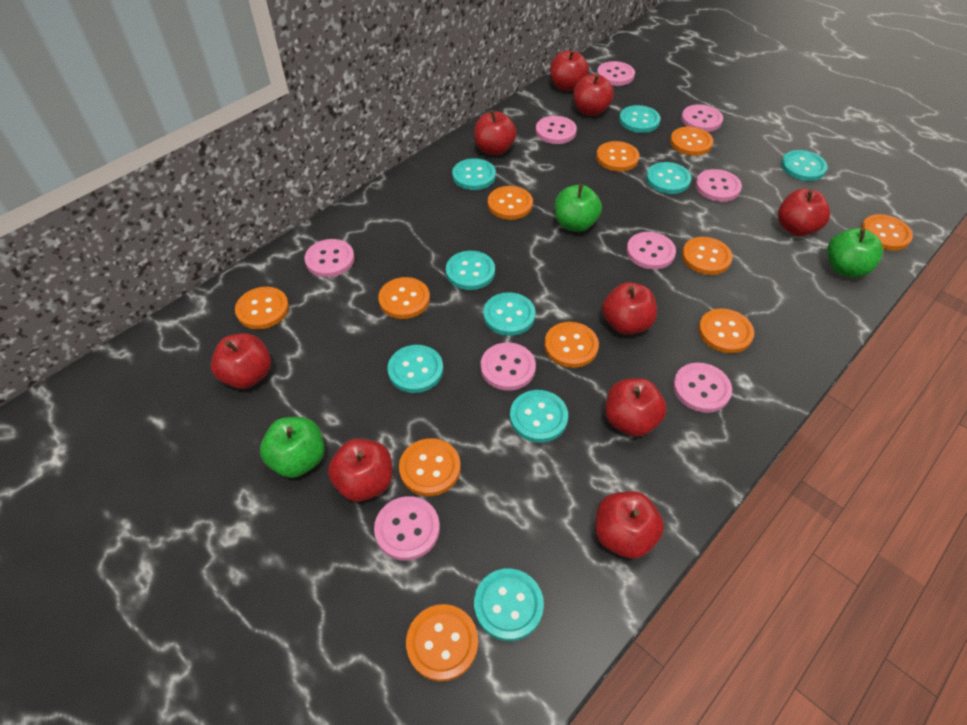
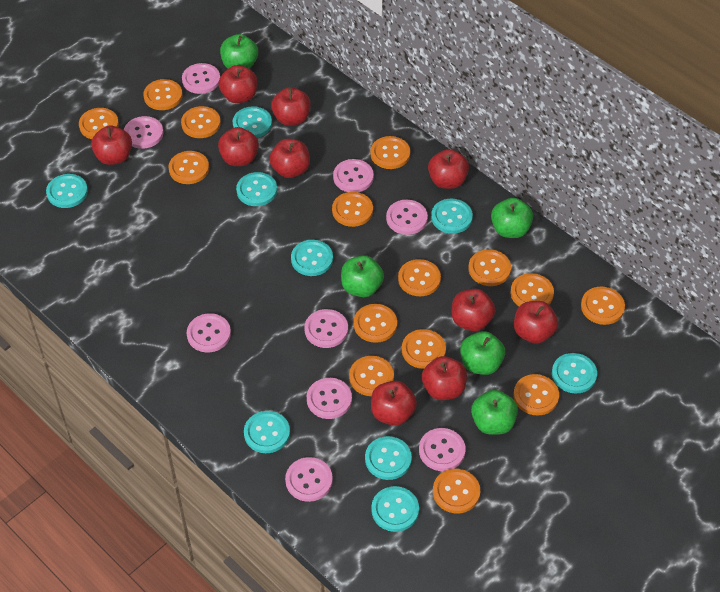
green apple: 3 -> 5
orange button: 11 -> 15
red apple: 9 -> 10

